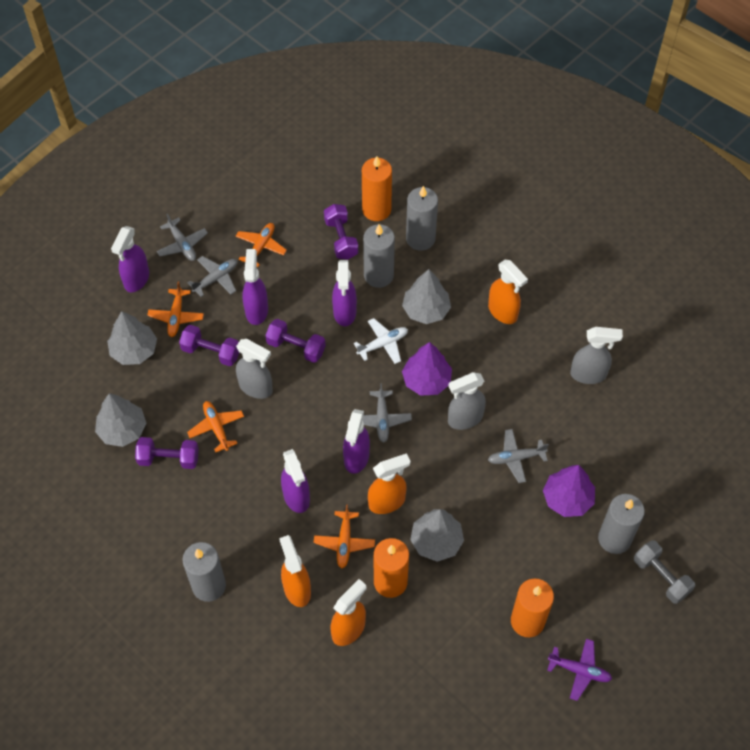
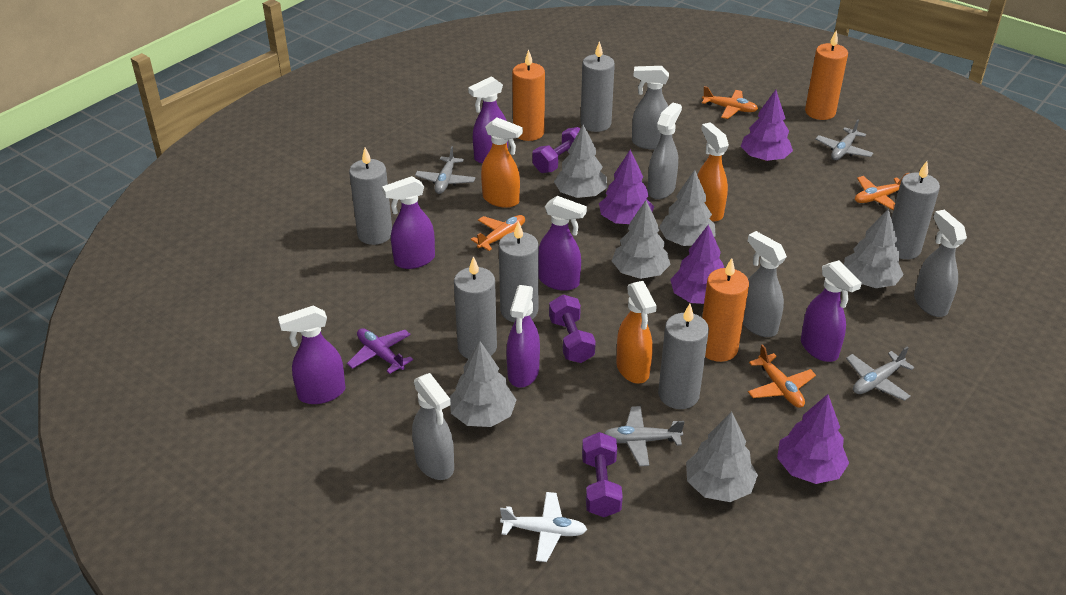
grey candle: 4 -> 6
grey dumbbell: 1 -> 0
grey spray bottle: 3 -> 5
grey tree: 4 -> 6
orange spray bottle: 4 -> 3
purple dumbbell: 4 -> 3
purple spray bottle: 5 -> 6
purple tree: 2 -> 4

